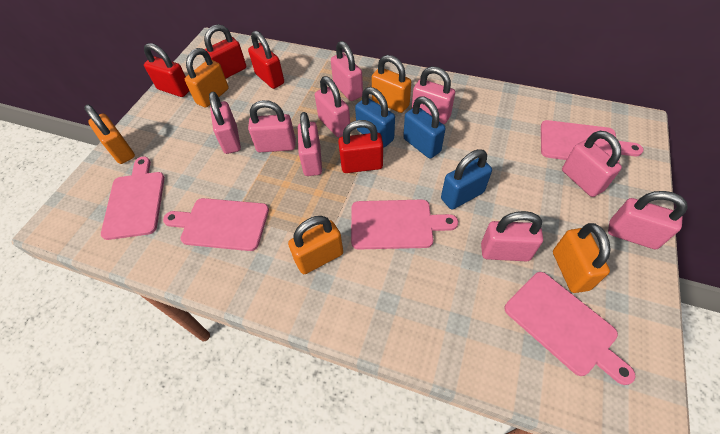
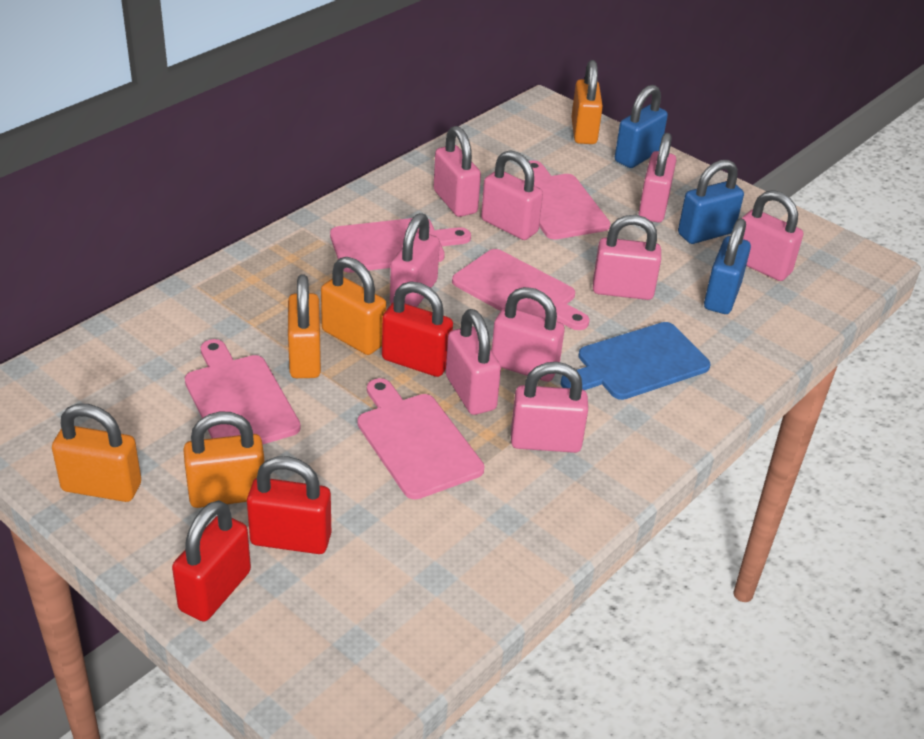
blue cutting board: 0 -> 1
red padlock: 4 -> 3

